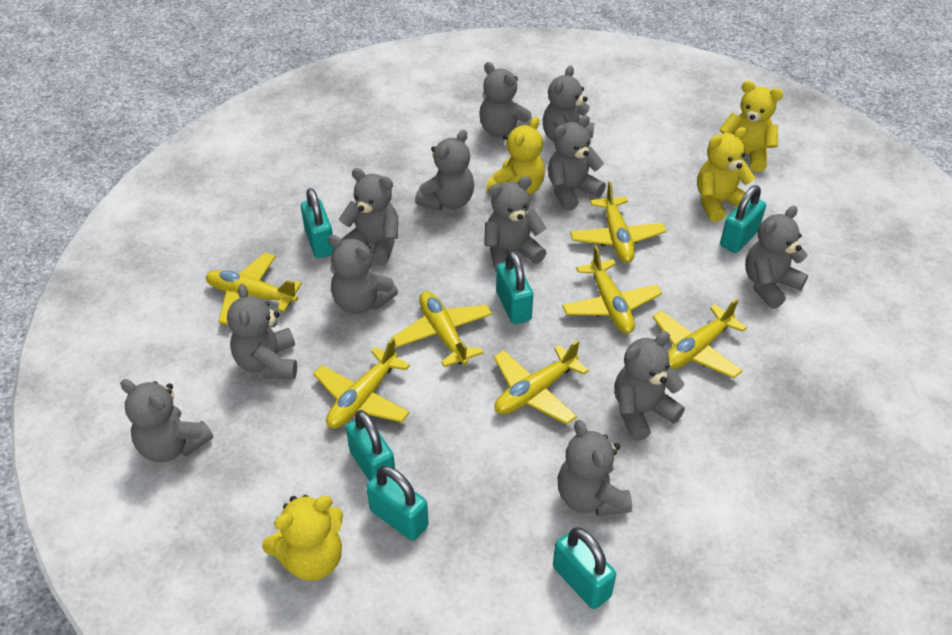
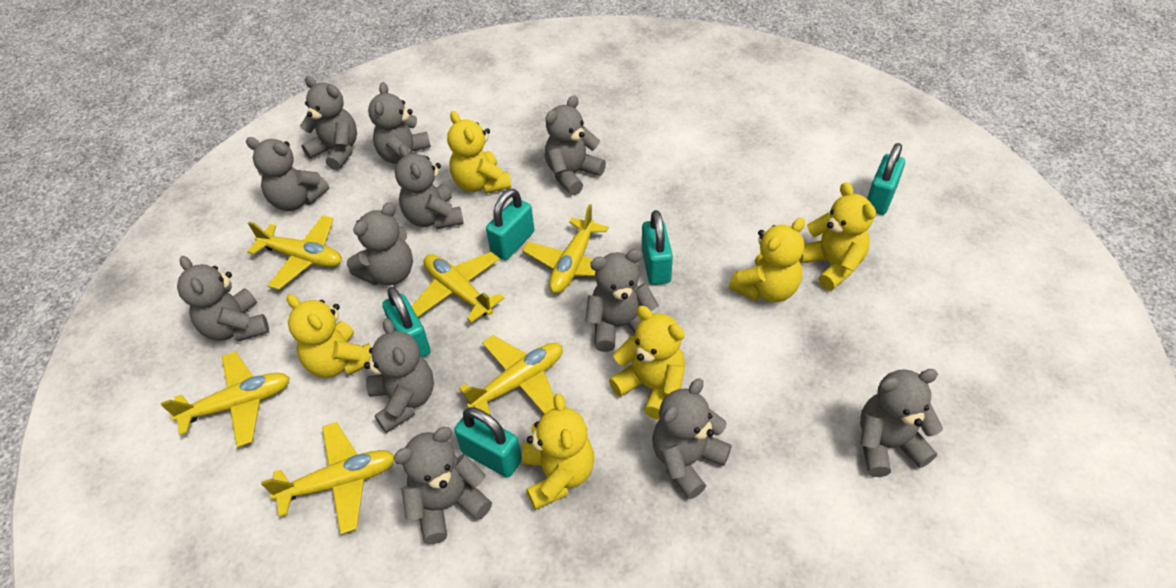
turquoise padlock: 6 -> 5
yellow plane: 7 -> 6
yellow teddy bear: 4 -> 6

